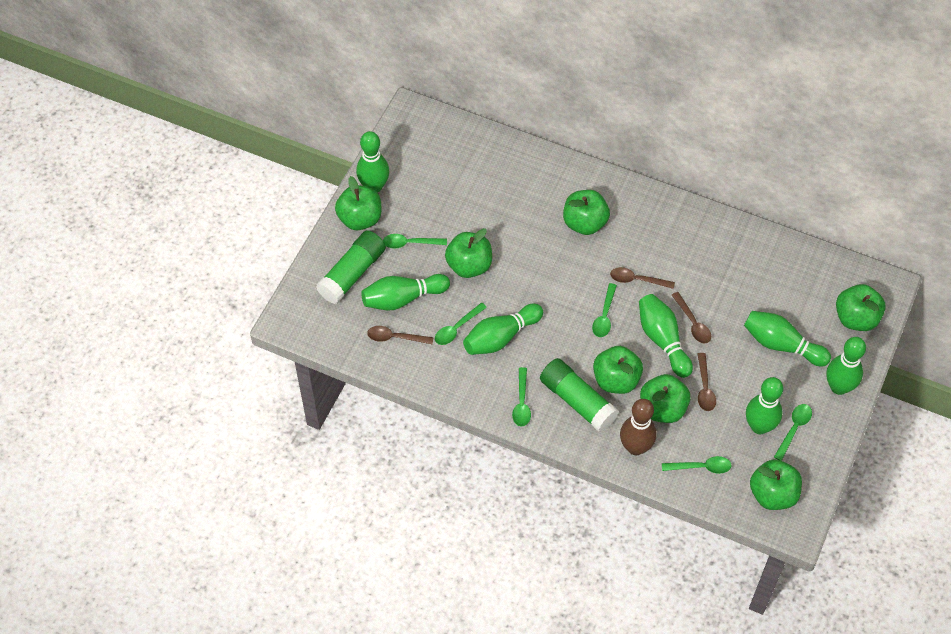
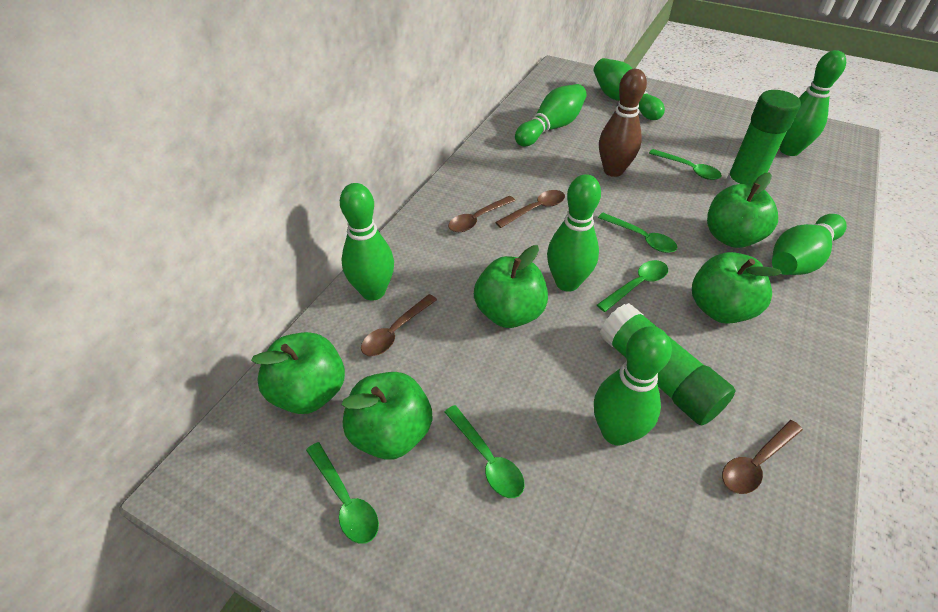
green apple: 7 -> 5
green spoon: 6 -> 5

